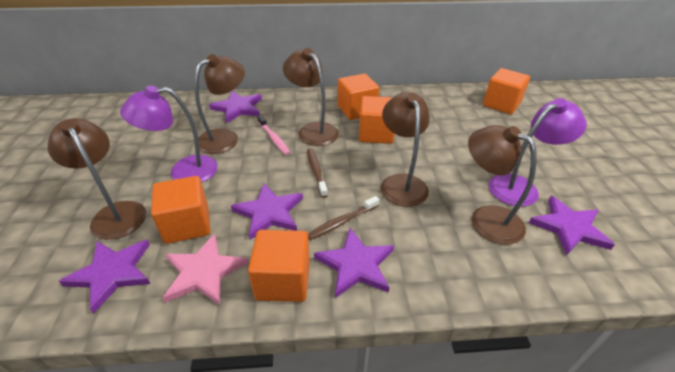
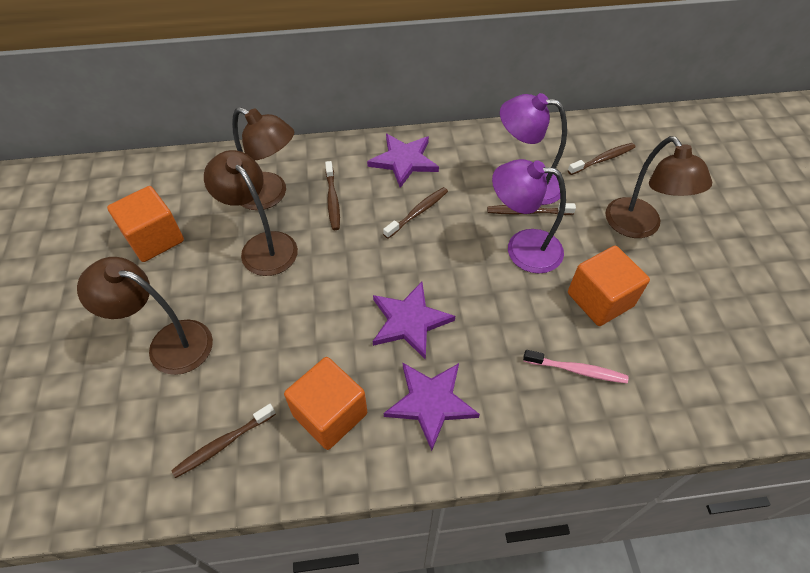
brown lamp: 5 -> 4
brown toothbrush: 2 -> 5
orange cube: 5 -> 3
pink star: 1 -> 0
purple star: 5 -> 3

